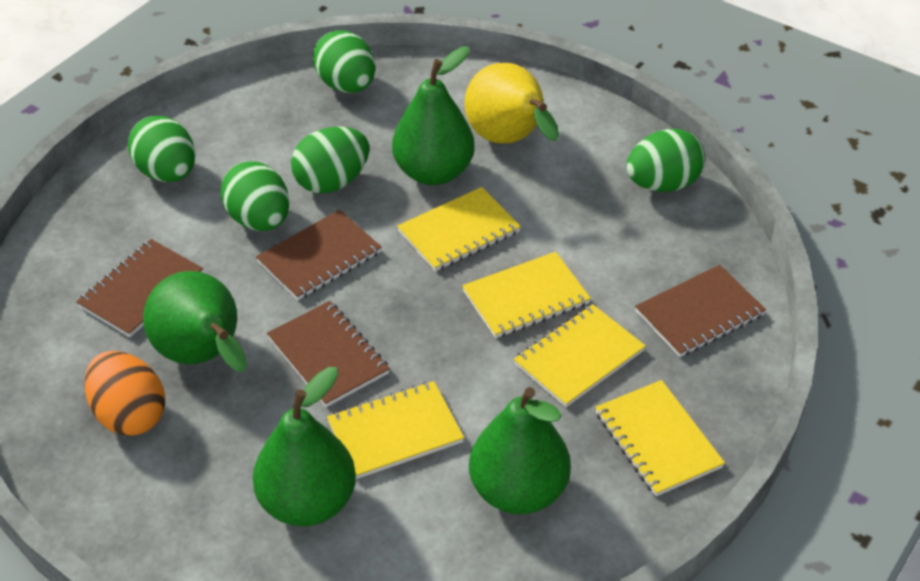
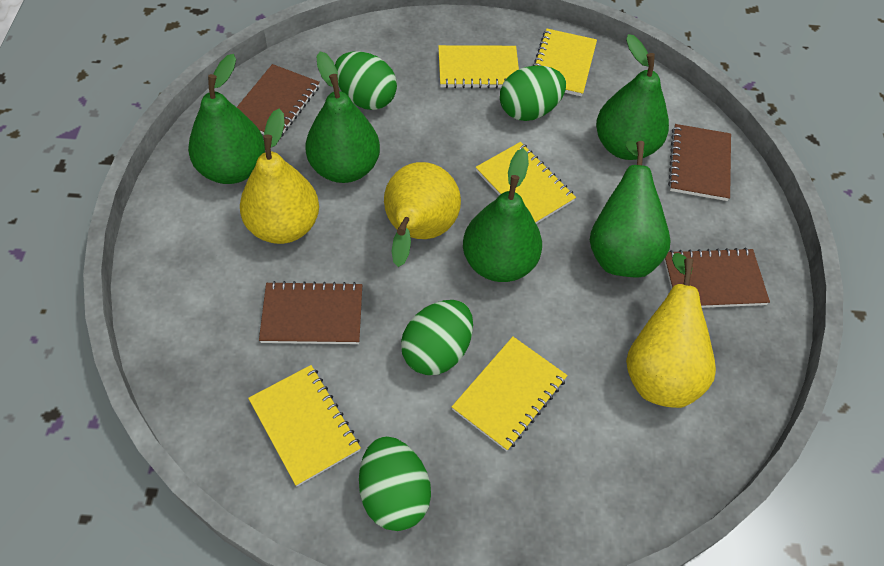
green egg: 5 -> 4
green pear: 4 -> 5
orange egg: 1 -> 0
yellow pear: 1 -> 3

